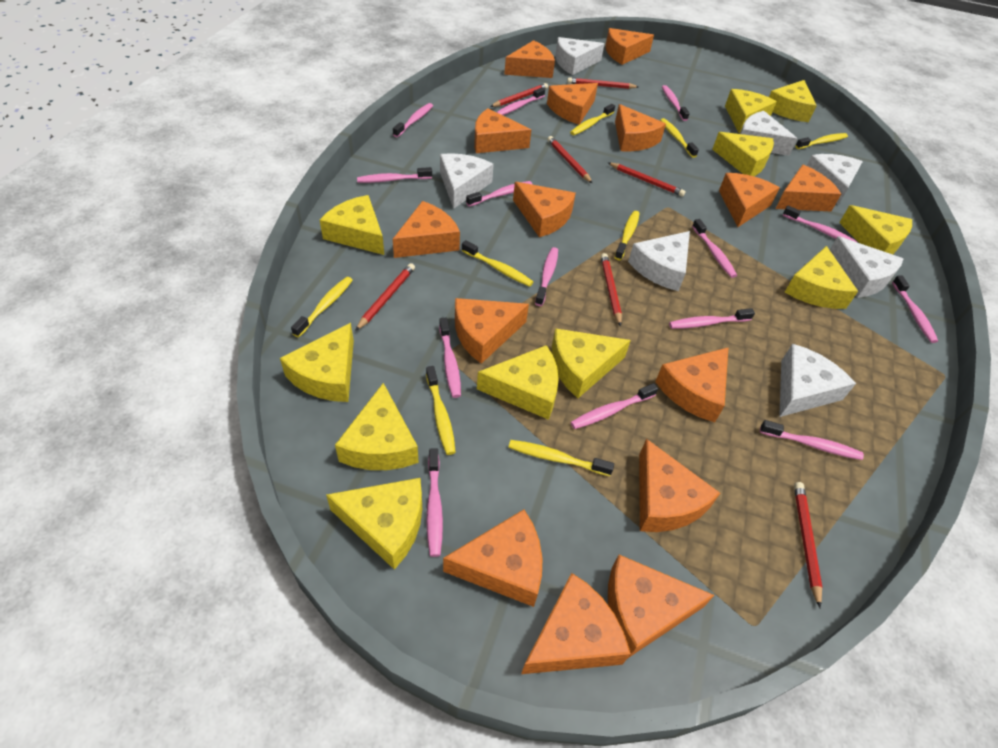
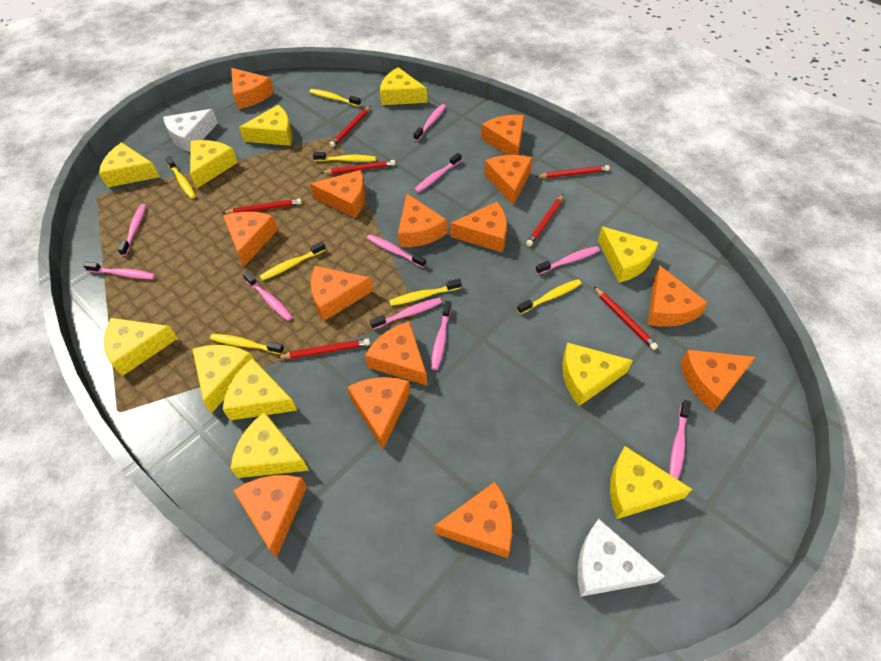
orange cheese: 15 -> 14
pink toothbrush: 14 -> 10
white cheese: 7 -> 2
yellow toothbrush: 8 -> 7

